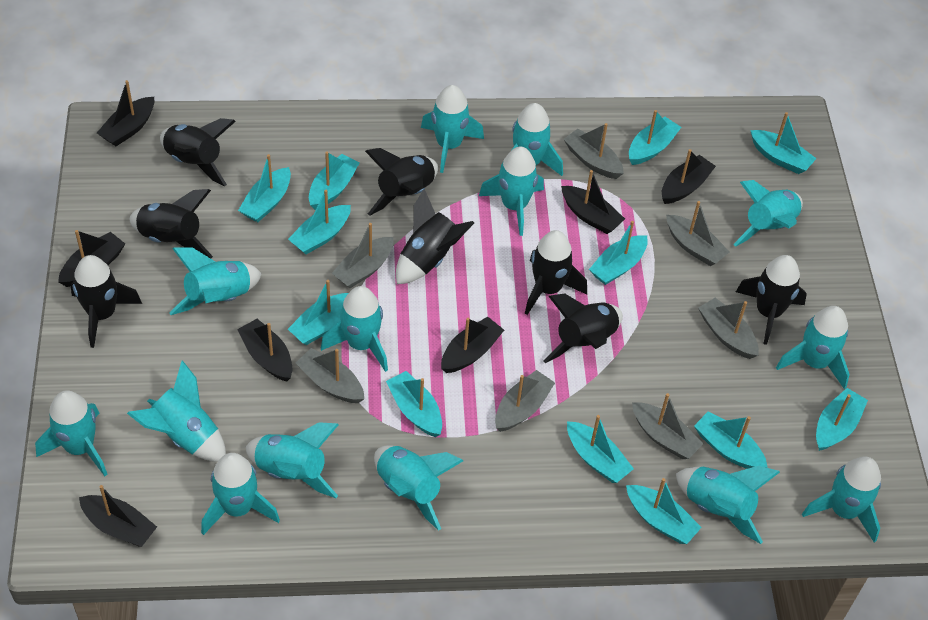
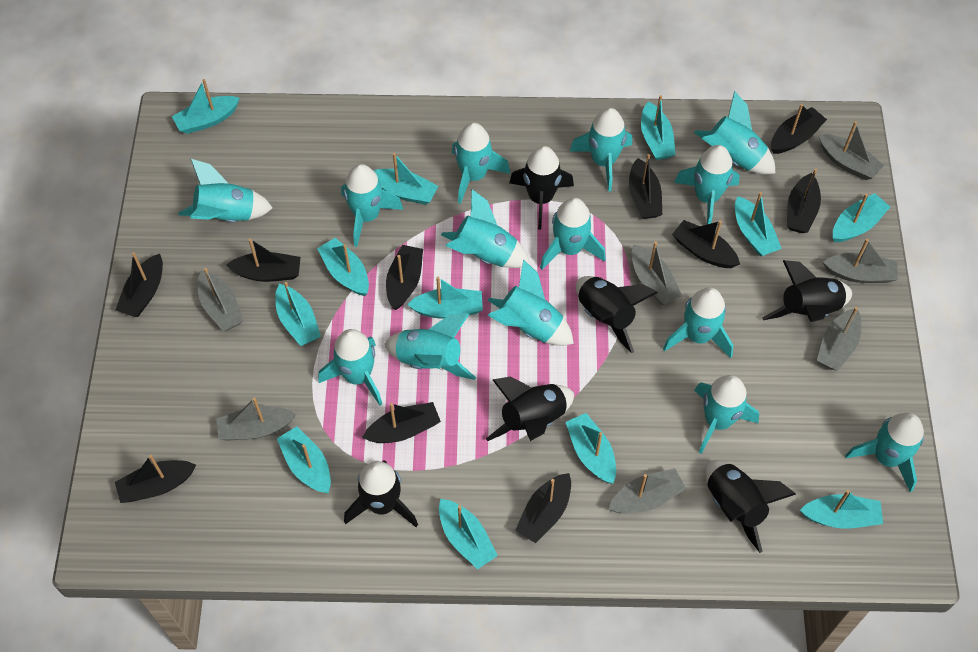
black boat: 7 -> 10
black rocket: 8 -> 6

